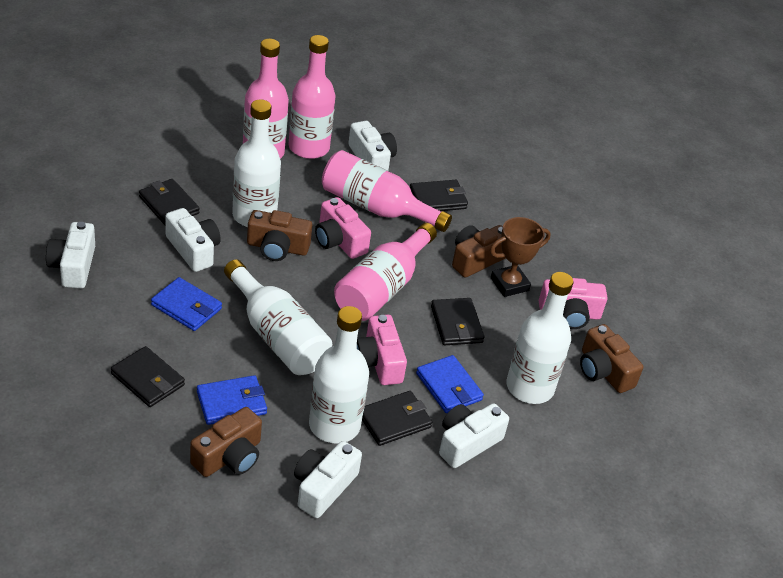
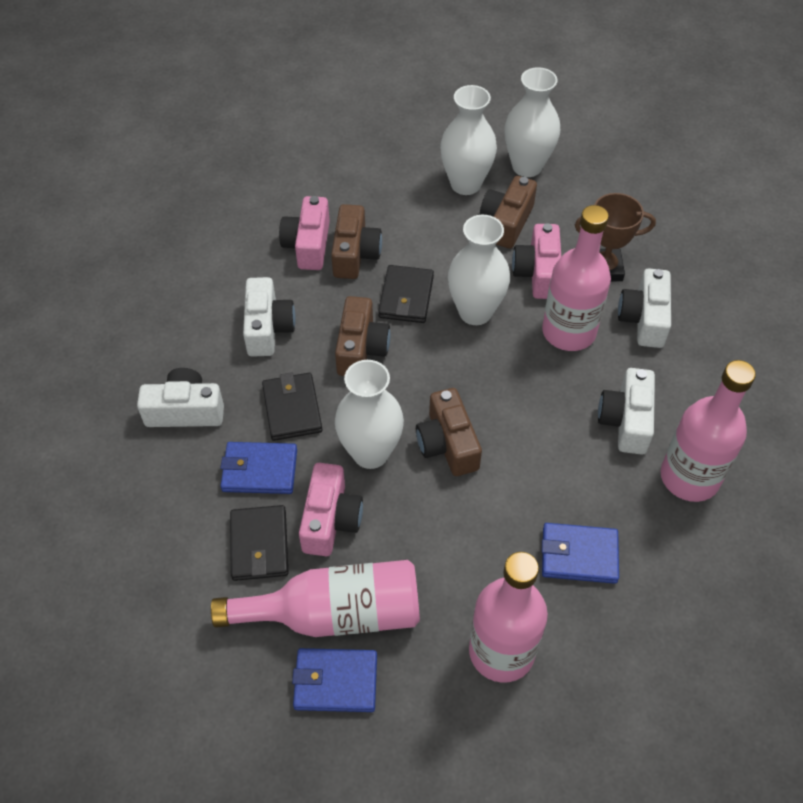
black wallet: 5 -> 3
white bottle: 4 -> 0
white camera: 5 -> 4
white vase: 0 -> 4

